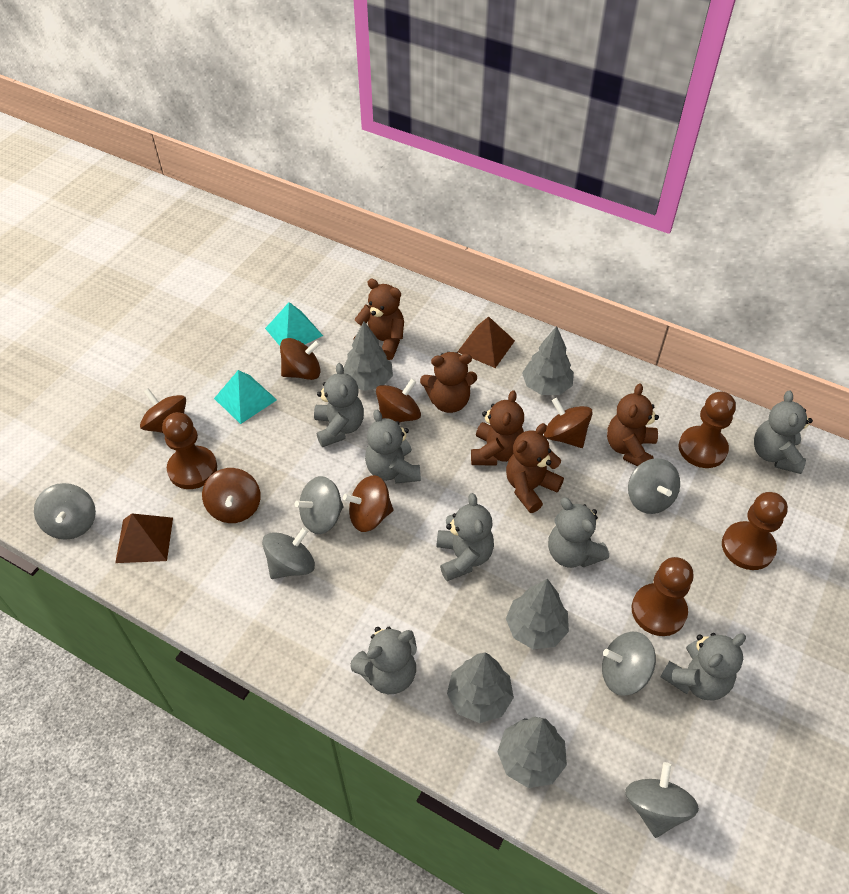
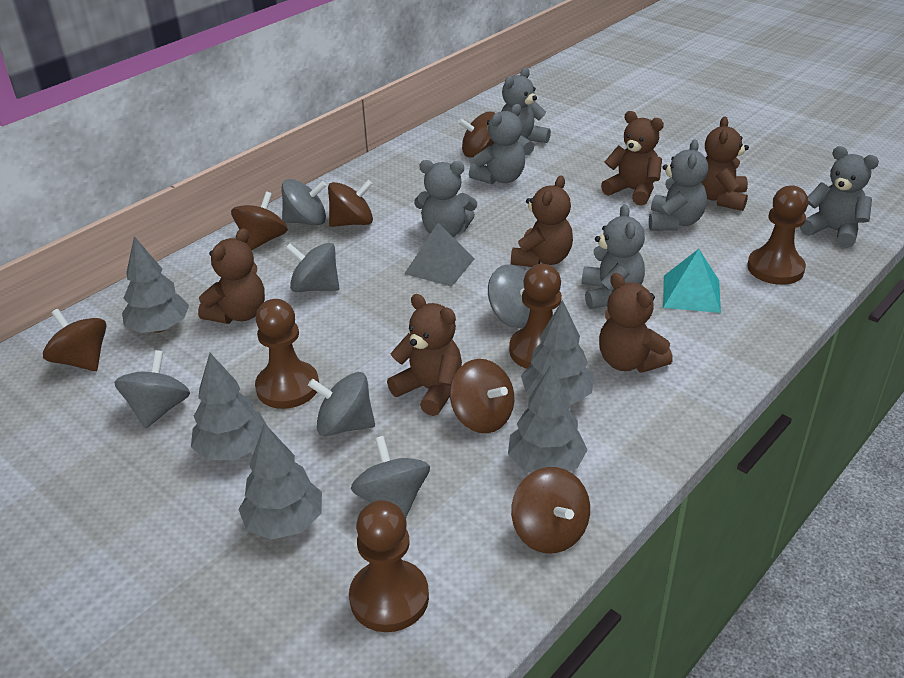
brown pyramid: 2 -> 0
brown teddy bear: 5 -> 6
grey pyramid: 0 -> 1
grey teddy bear: 7 -> 6
turquoise pyramid: 2 -> 1

